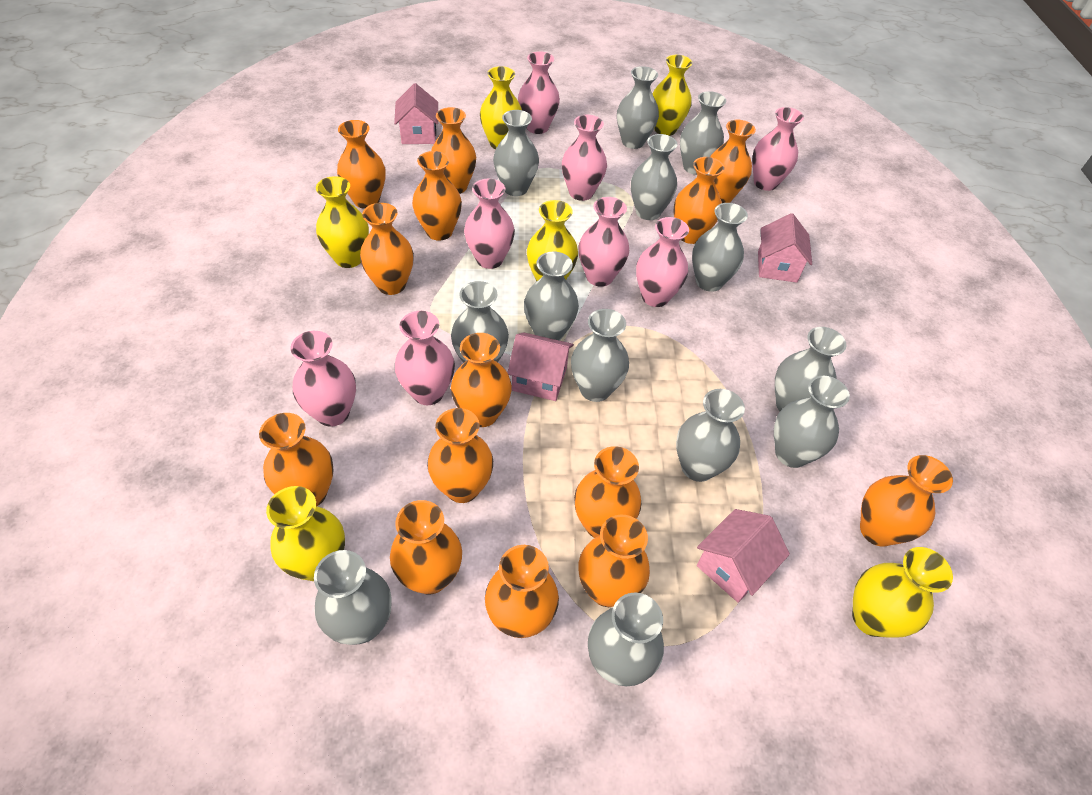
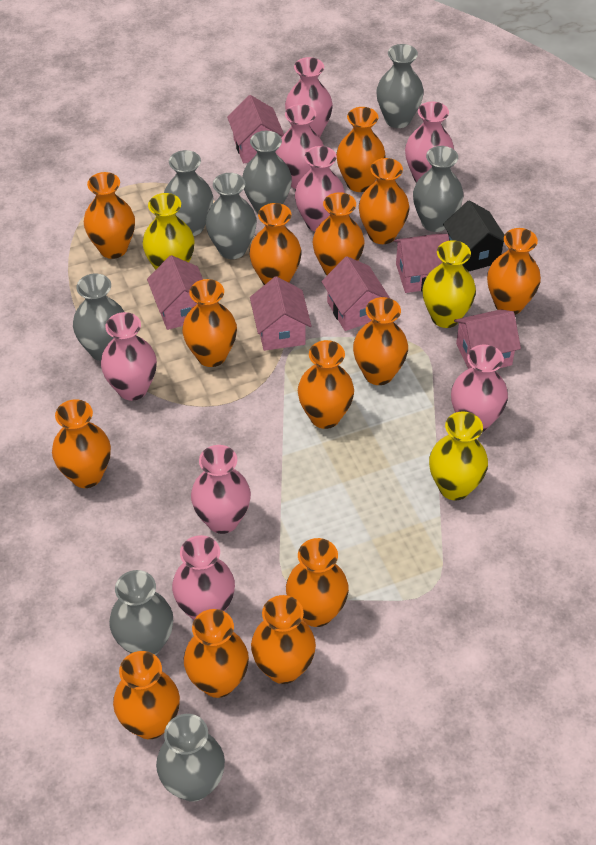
black house: 0 -> 1
grey vase: 13 -> 8
pink house: 4 -> 6
yellow vase: 6 -> 3

